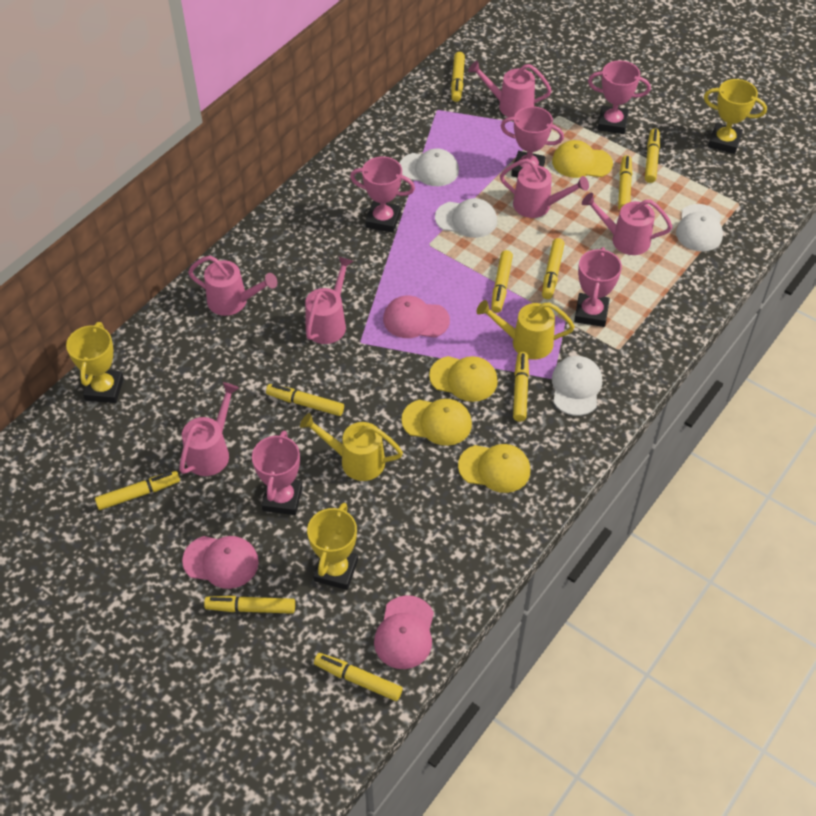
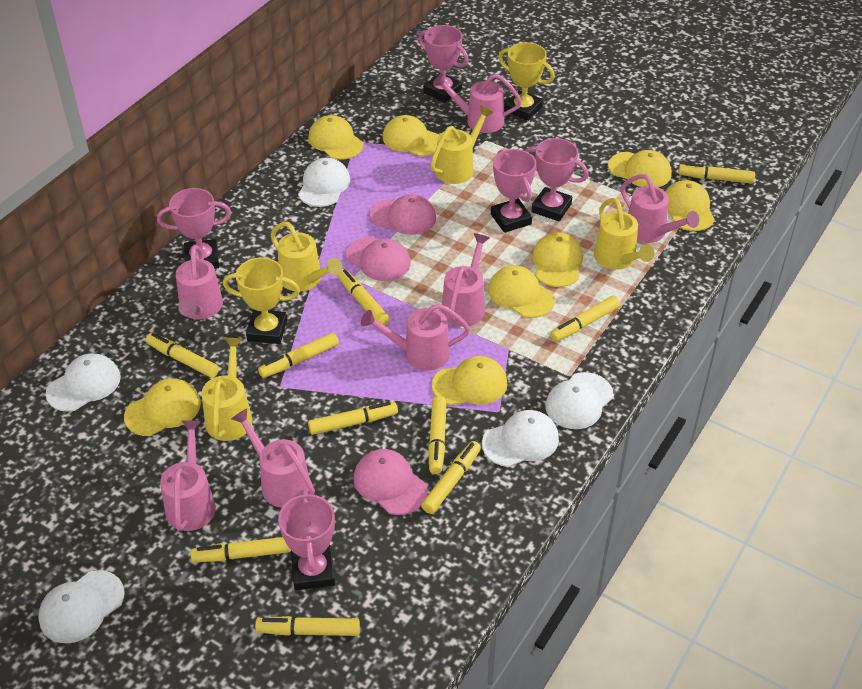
pink watering can: 6 -> 7
white cap: 4 -> 5
yellow cap: 4 -> 8
yellow trophy: 3 -> 2
yellow watering can: 2 -> 4

